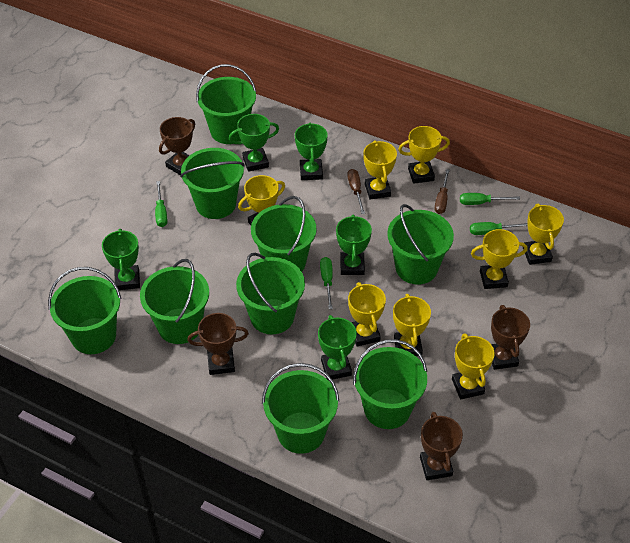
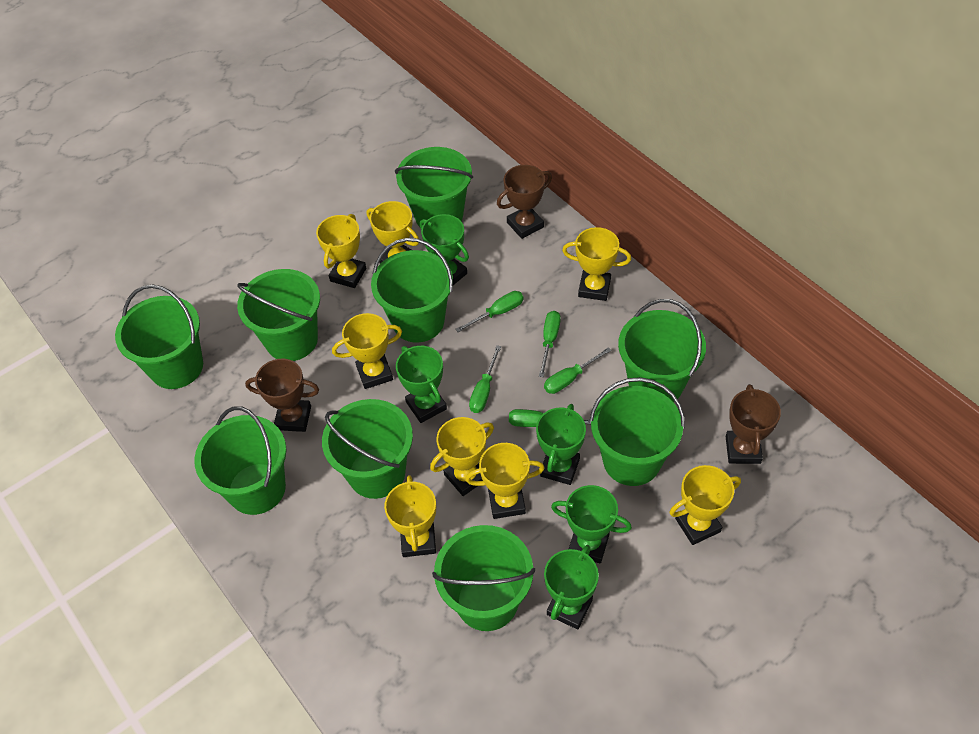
brown screwdriver: 2 -> 0
brown trophy: 4 -> 3
green screwdriver: 4 -> 5

